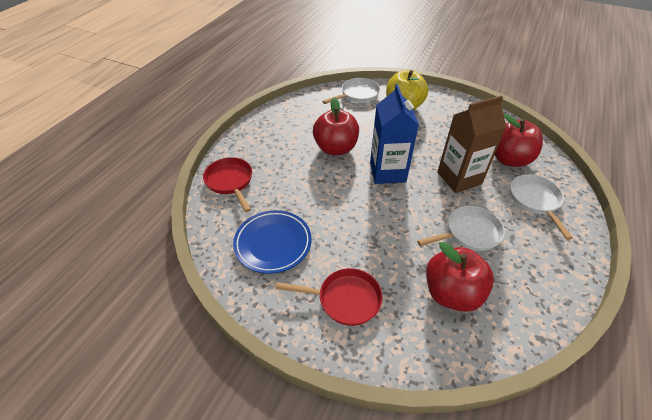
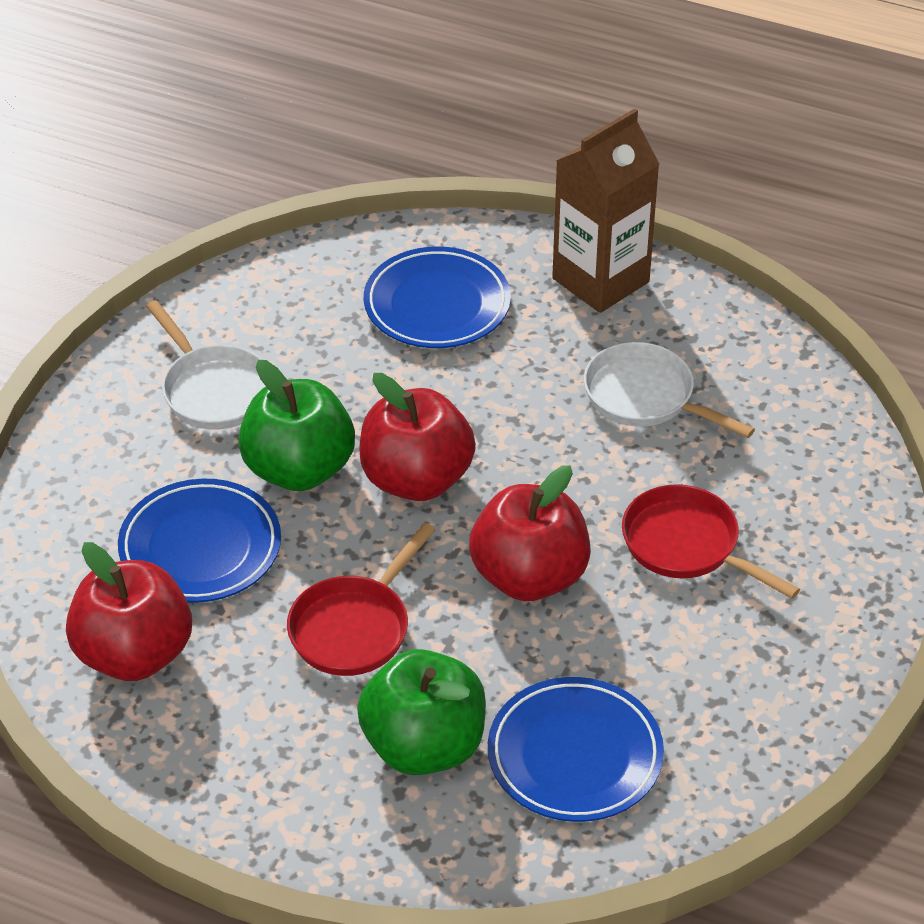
blue carton: 1 -> 0
blue plate: 1 -> 3
green apple: 0 -> 2
white pan: 3 -> 2
yellow apple: 1 -> 0

